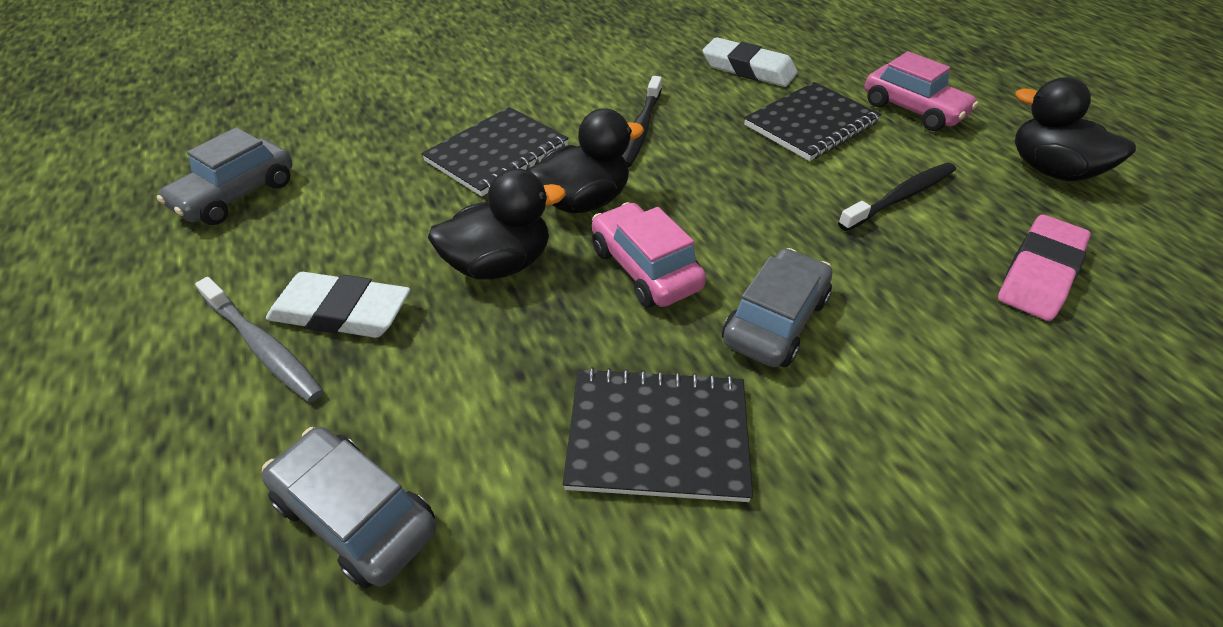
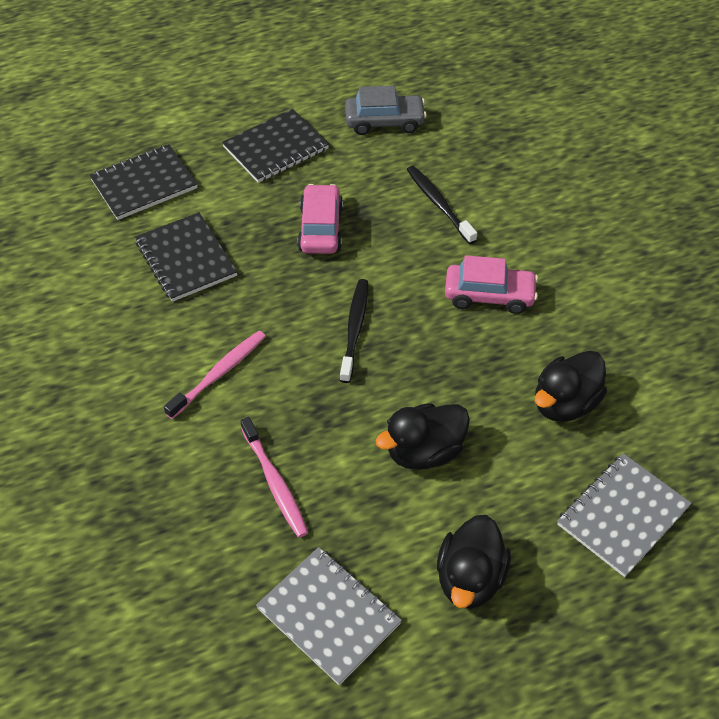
grey car: 3 -> 1
grey notebook: 0 -> 2
grey toothbrush: 1 -> 0
pink eraser: 1 -> 0
pink toothbrush: 0 -> 2
white eraser: 2 -> 0

